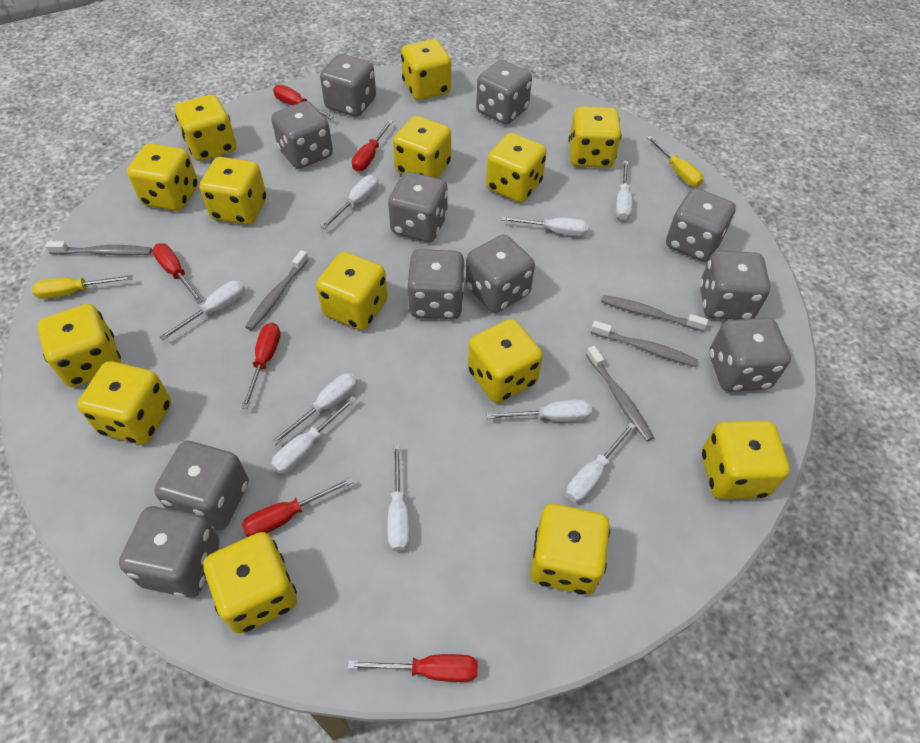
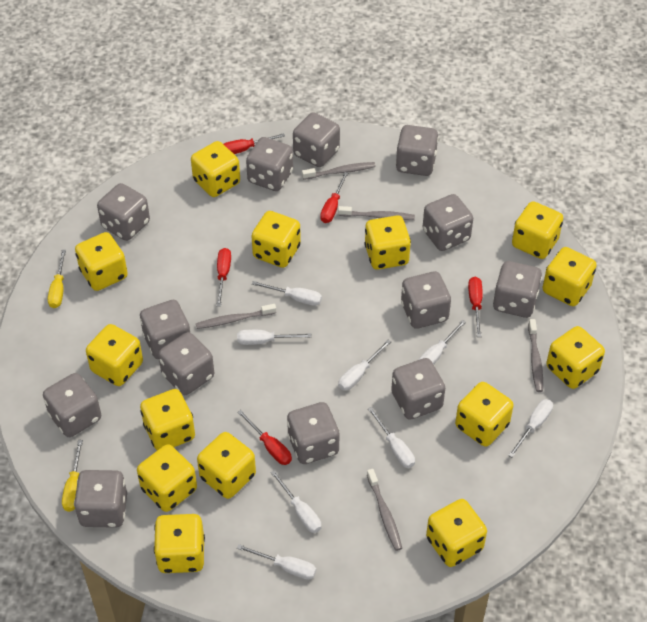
grey dice: 11 -> 13
red screwdriver: 6 -> 5
white screwdriver: 9 -> 8

